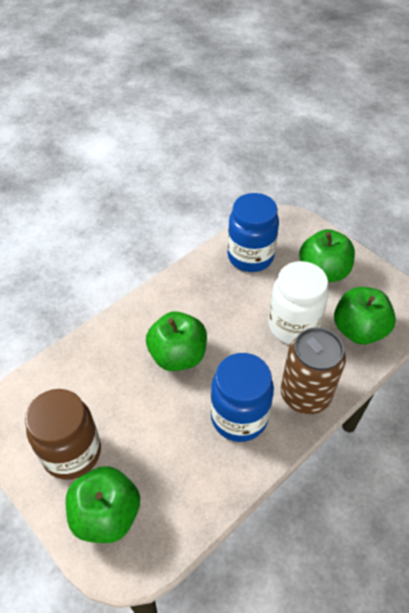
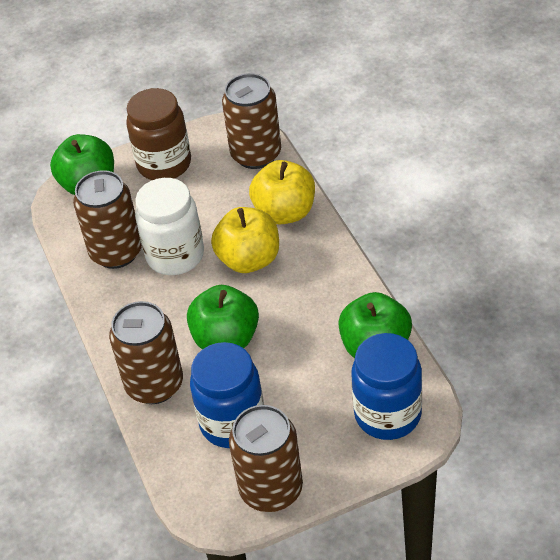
brown can: 1 -> 4
green apple: 4 -> 3
yellow apple: 0 -> 2

